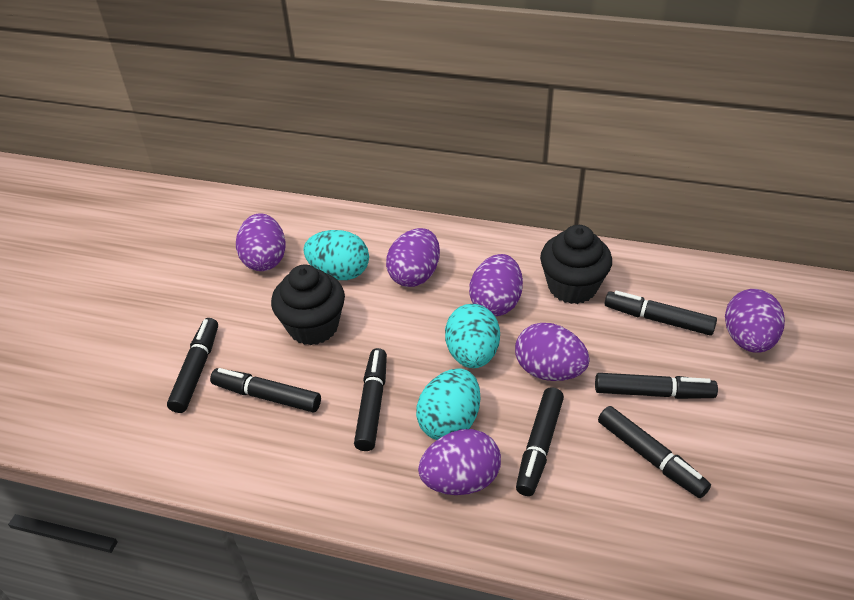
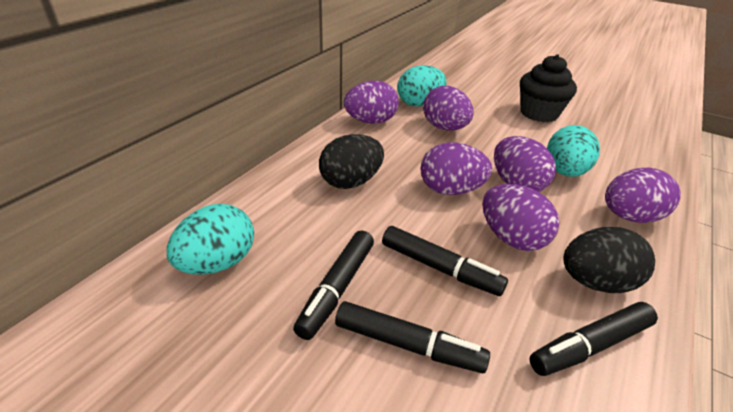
black cupcake: 2 -> 1
black egg: 0 -> 2
black marker: 7 -> 4

